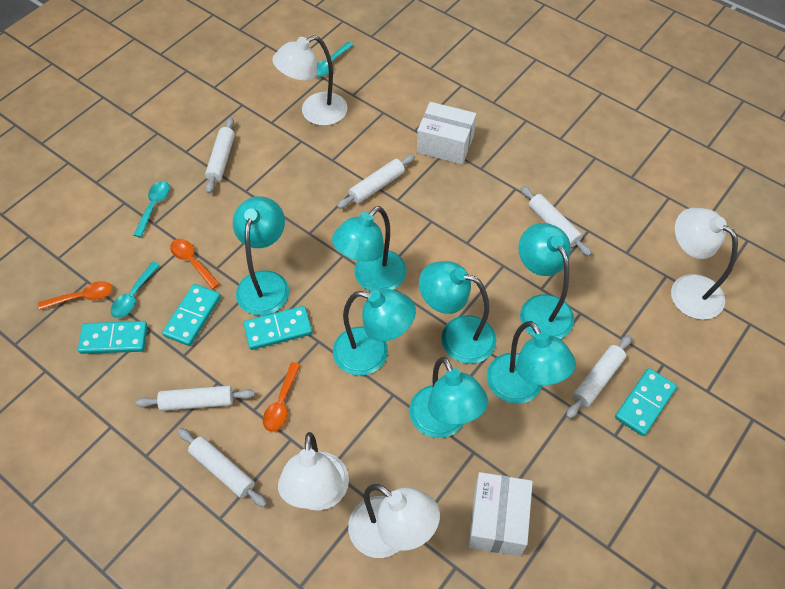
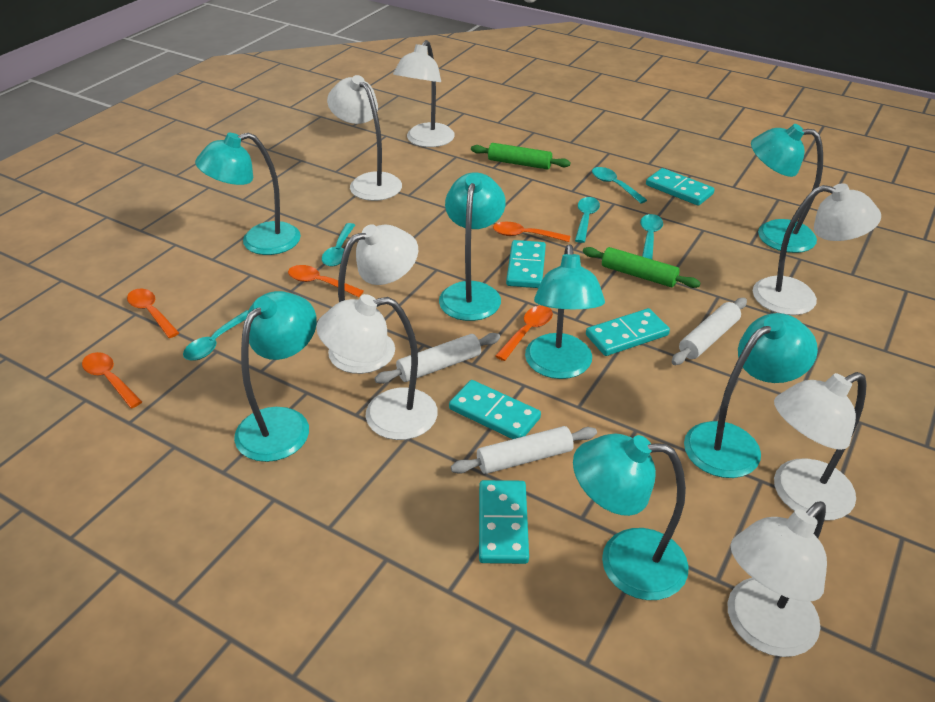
green rolling pin: 0 -> 2
orange spoon: 3 -> 5
turquoise domino: 4 -> 5
turquoise spoon: 3 -> 5
white box: 2 -> 0
white lamp: 4 -> 7
white rolling pin: 6 -> 3

